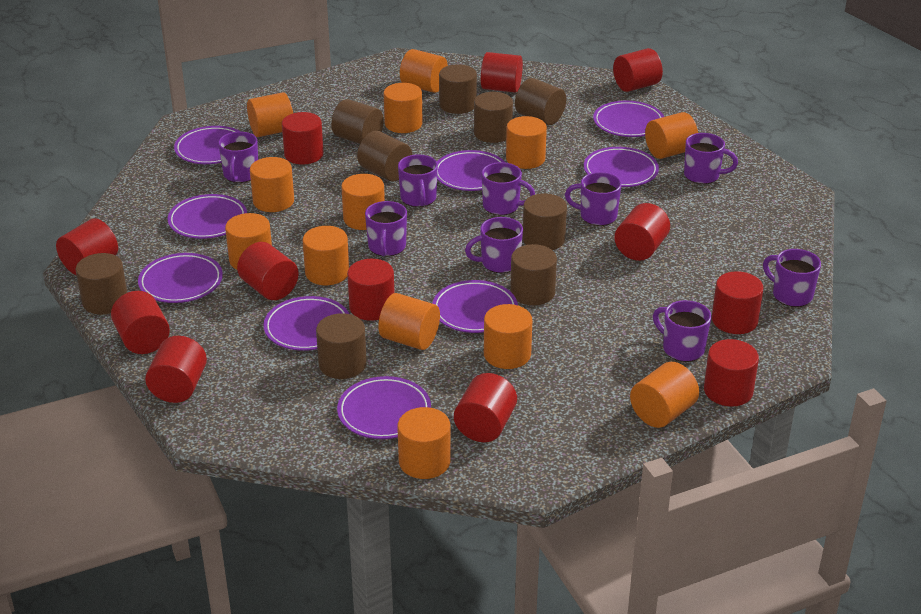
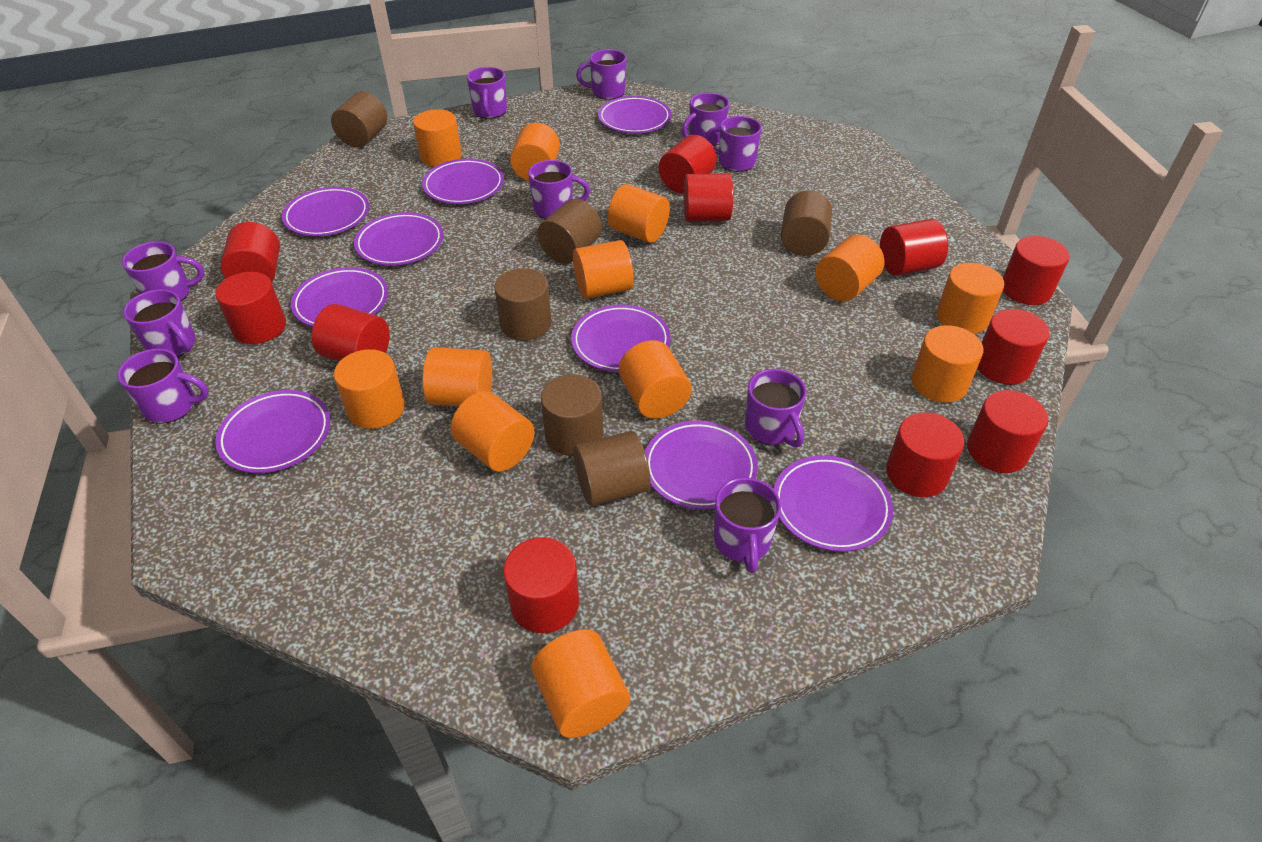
brown cylinder: 9 -> 6
orange cylinder: 13 -> 12
purple mug: 9 -> 10
red cylinder: 12 -> 11

